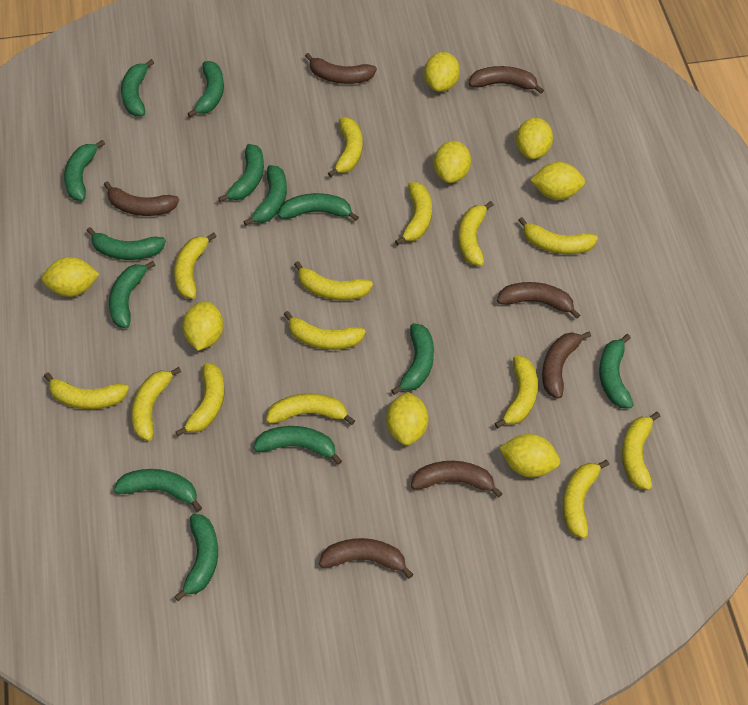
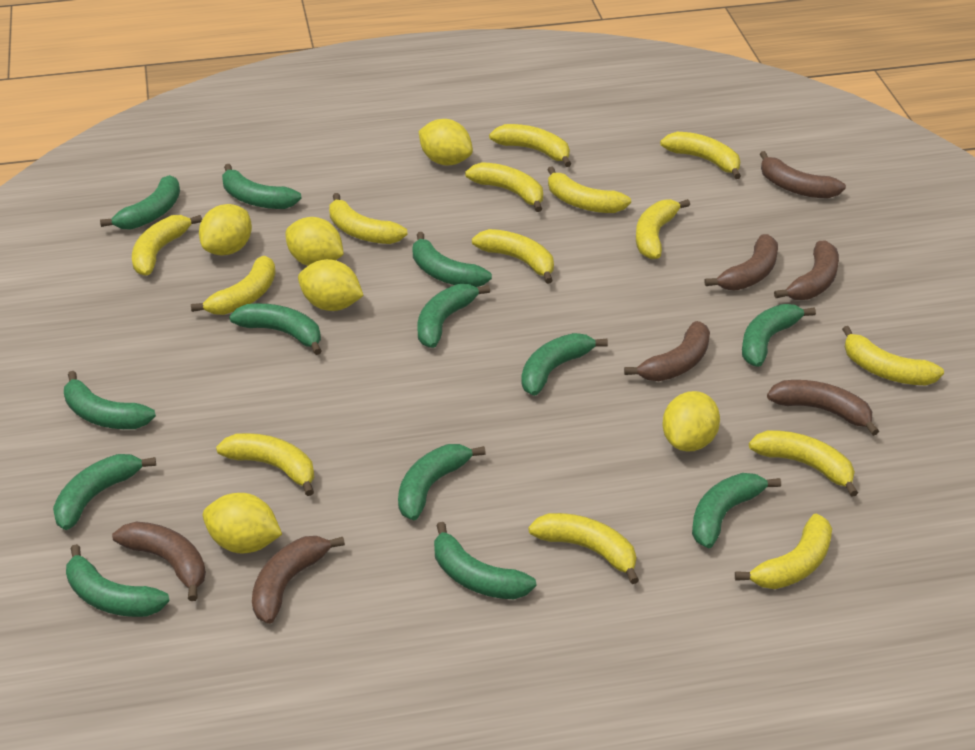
yellow lemon: 8 -> 6

